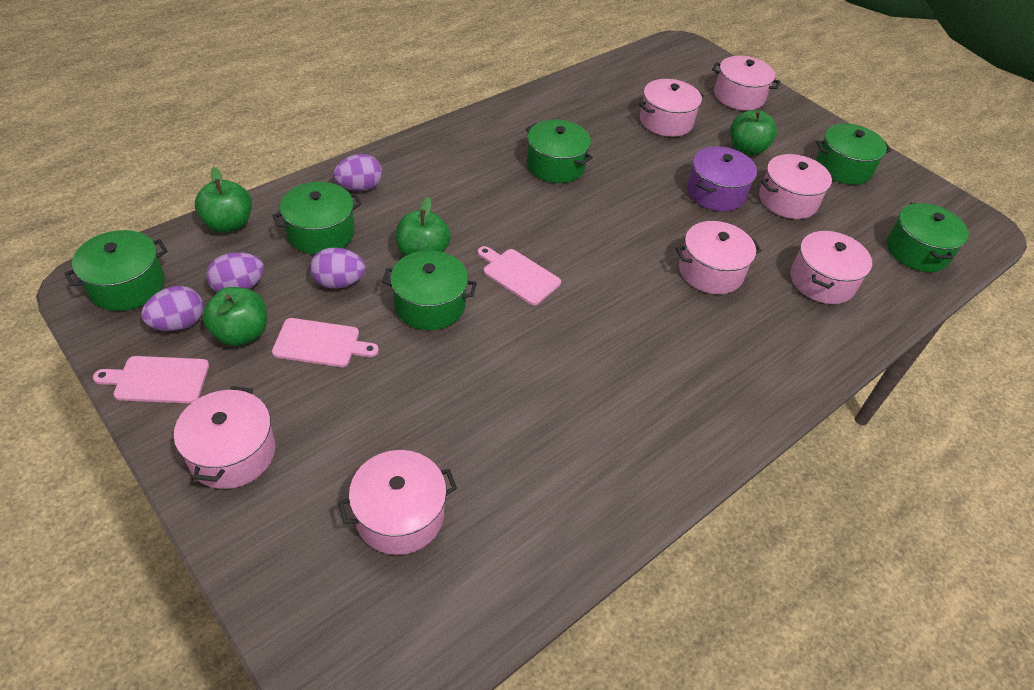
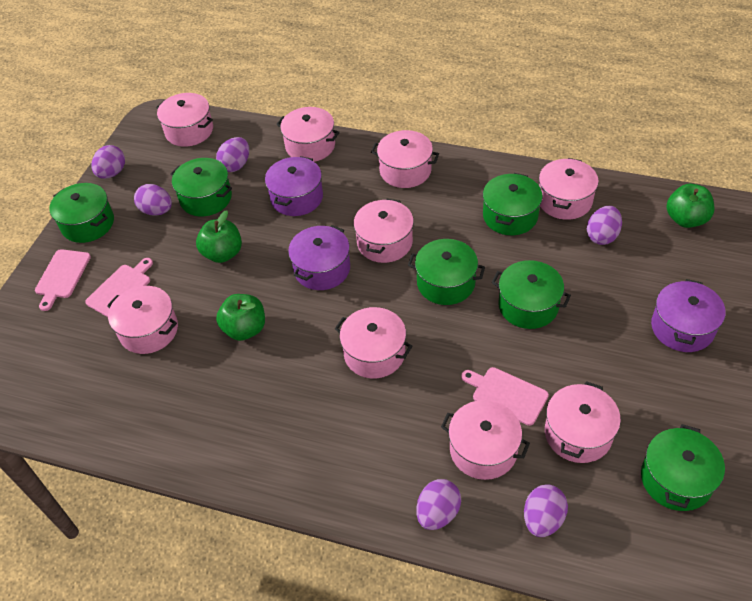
green apple: 4 -> 3
pink pot: 7 -> 9
purple egg: 4 -> 6
purple pot: 1 -> 3

